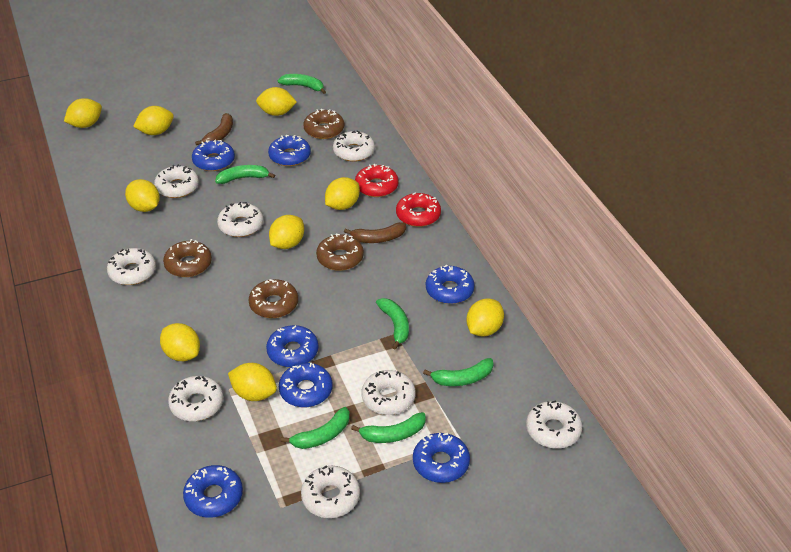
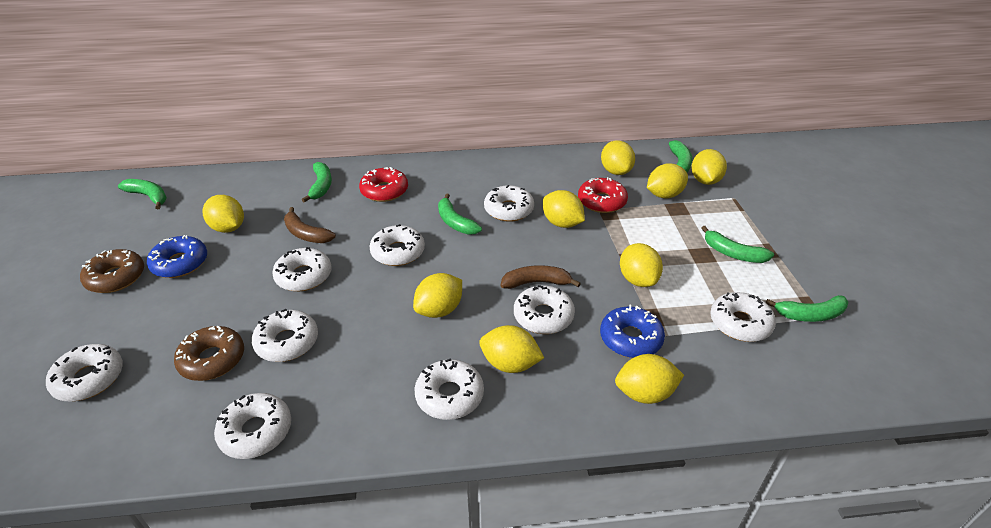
blue donut: 7 -> 2
brown donut: 4 -> 2
white donut: 8 -> 9

